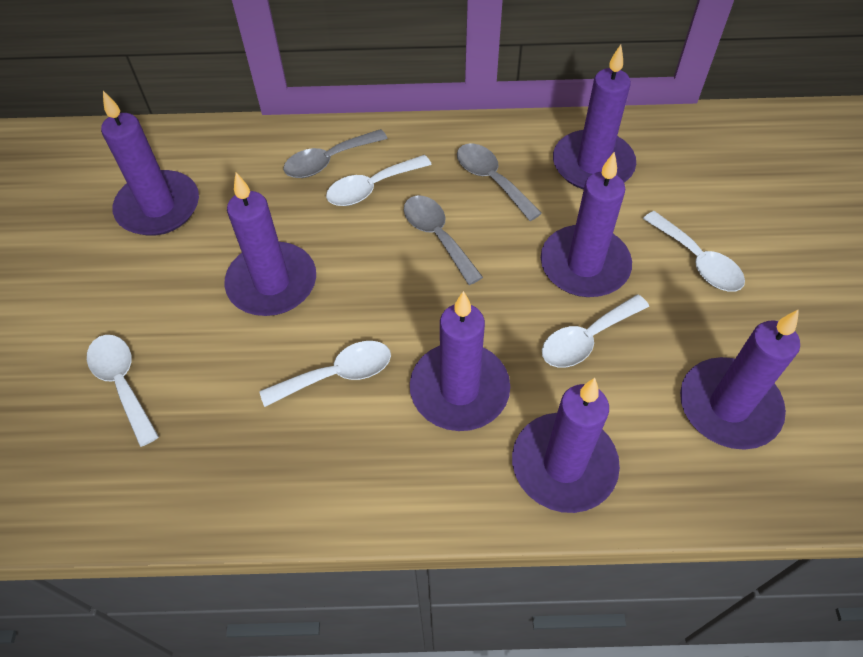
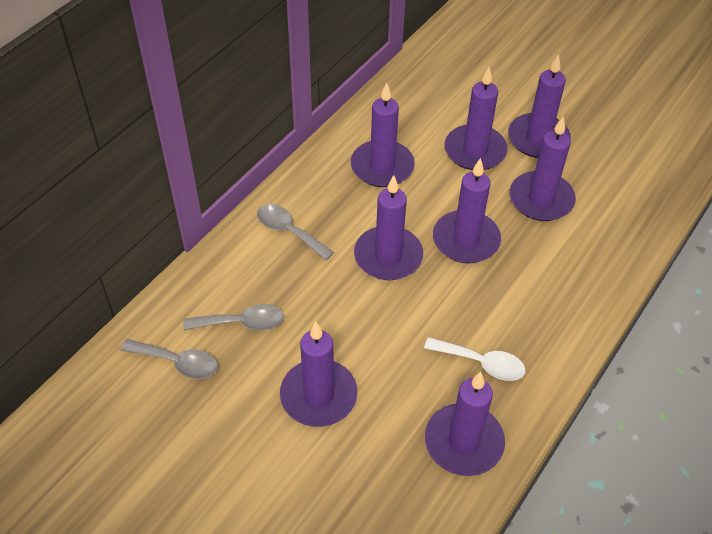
purple candle: 7 -> 8
white spoon: 5 -> 1

